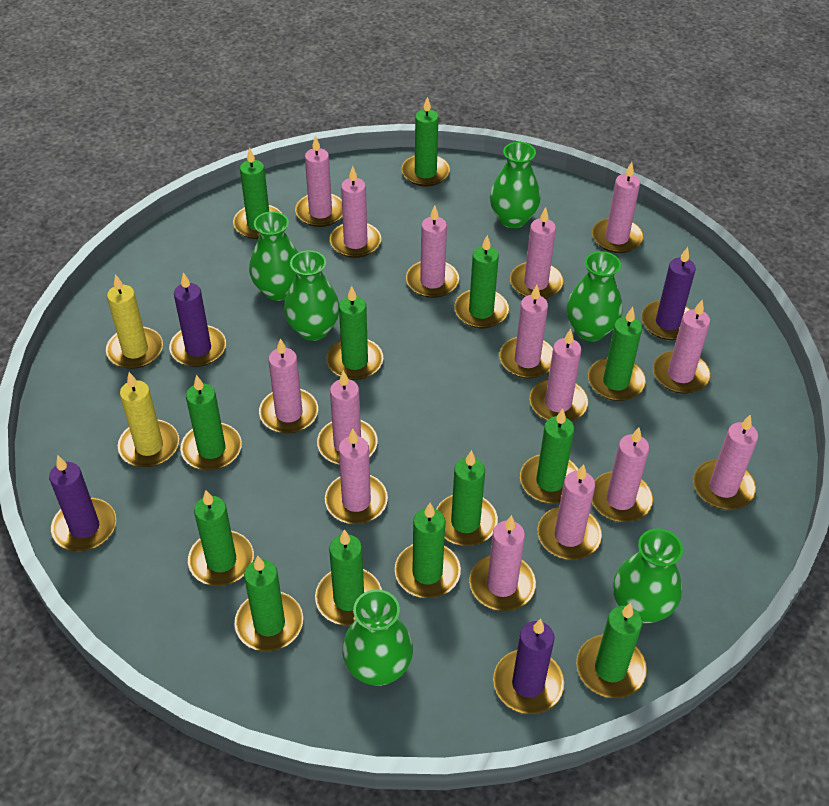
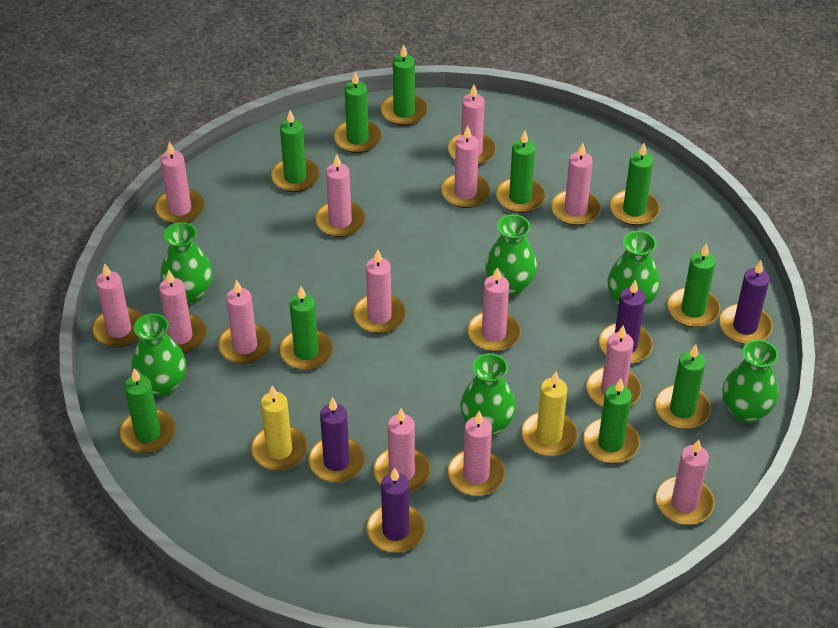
green candle: 13 -> 10
pink candle: 15 -> 14

